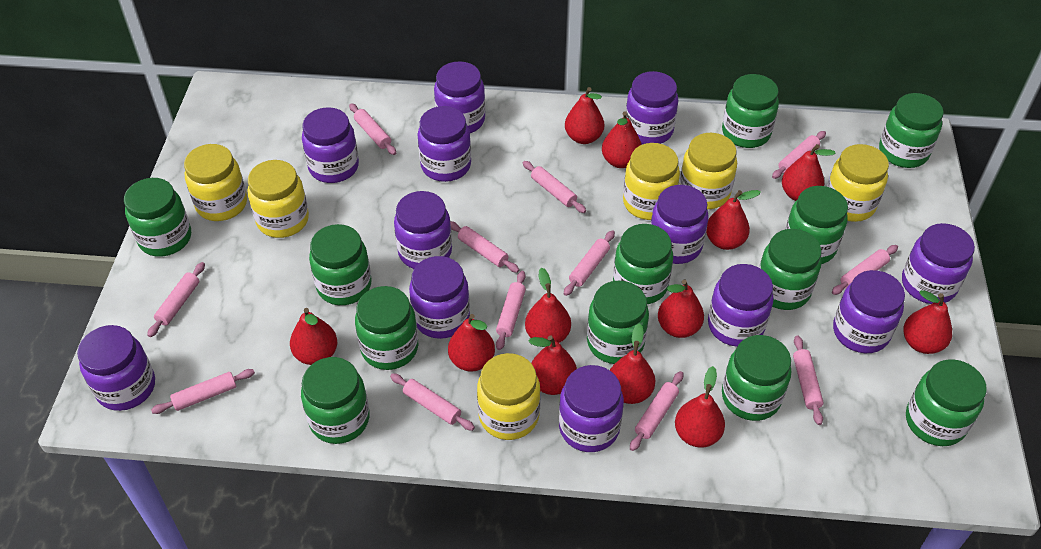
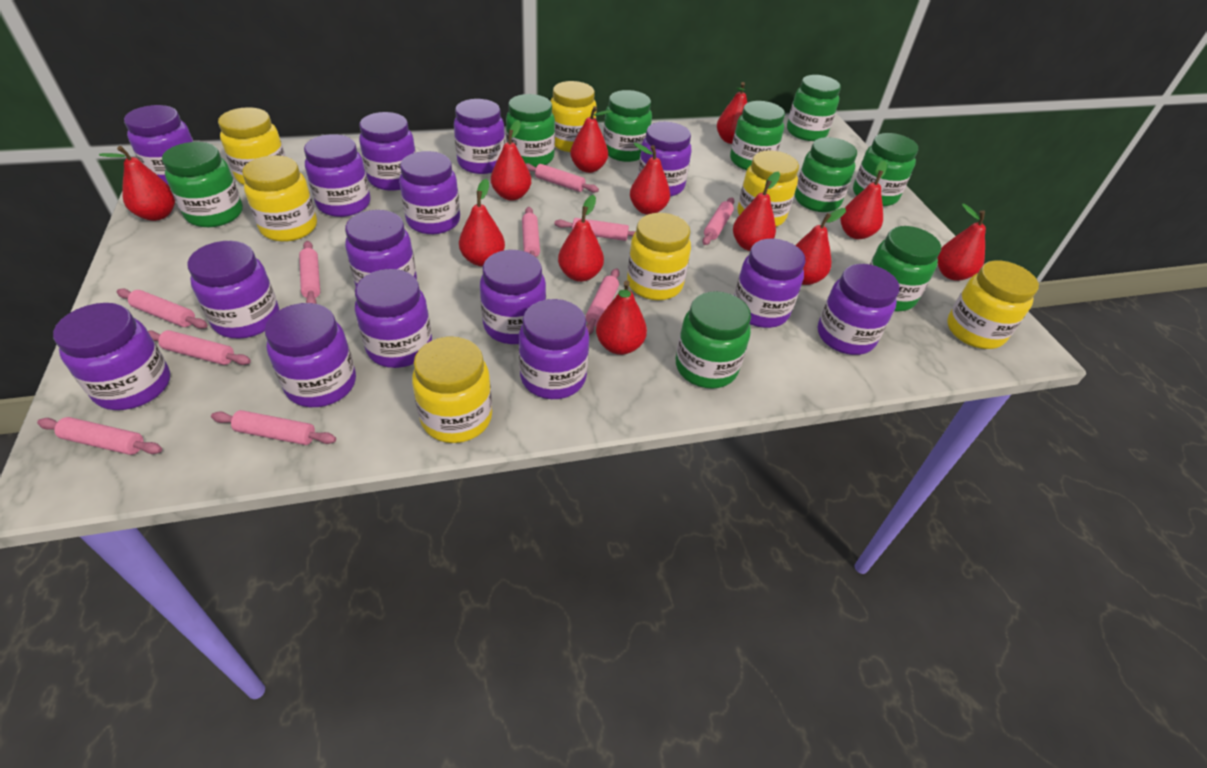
green jar: 12 -> 9
pink rolling pin: 12 -> 10
purple jar: 12 -> 15
yellow jar: 6 -> 7

